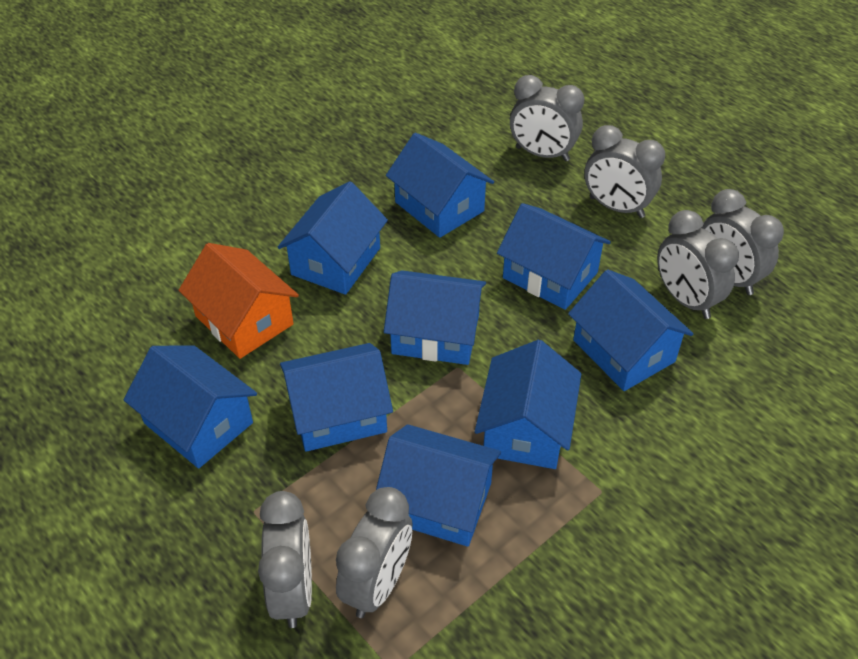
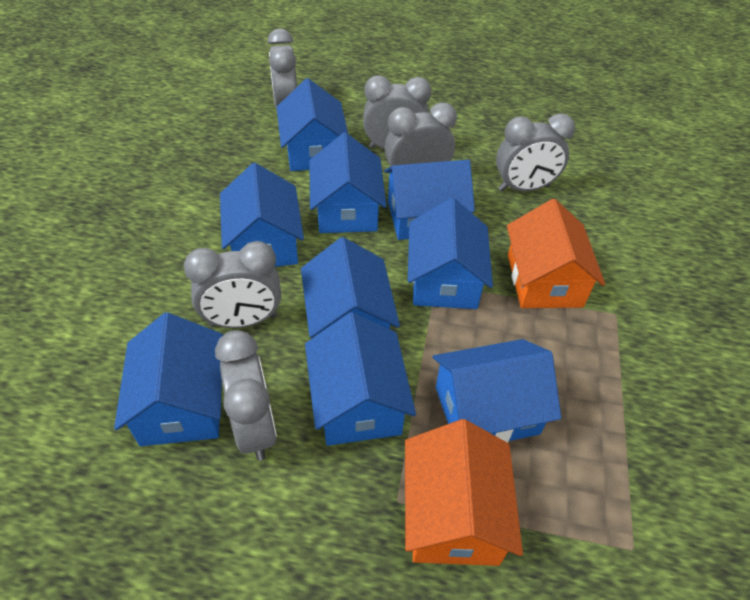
orange house: 1 -> 2

